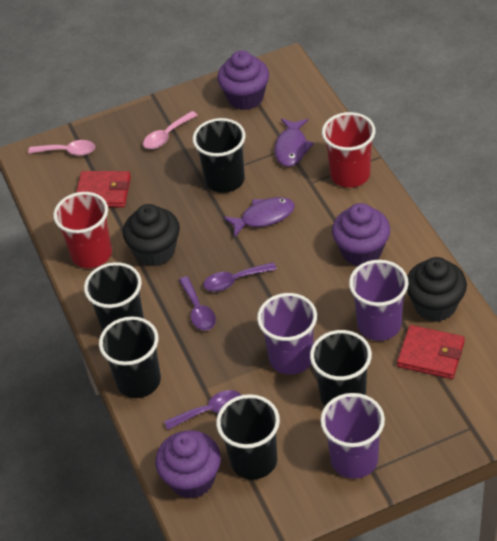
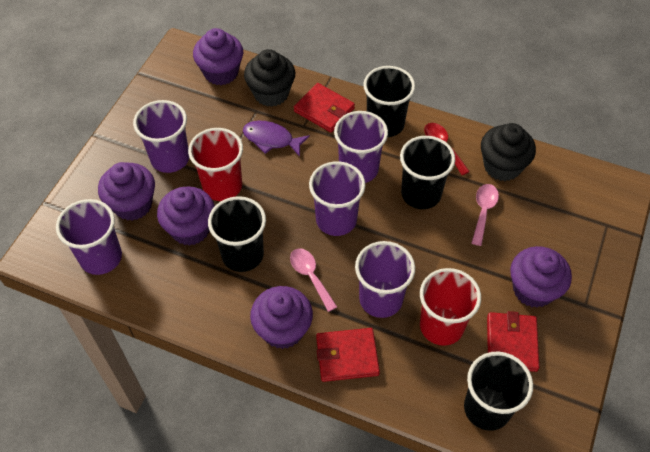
black cup: 5 -> 4
purple cup: 3 -> 5
purple cupcake: 3 -> 5
purple fish: 2 -> 1
purple spoon: 3 -> 0
red spoon: 0 -> 1
red wallet: 2 -> 3

